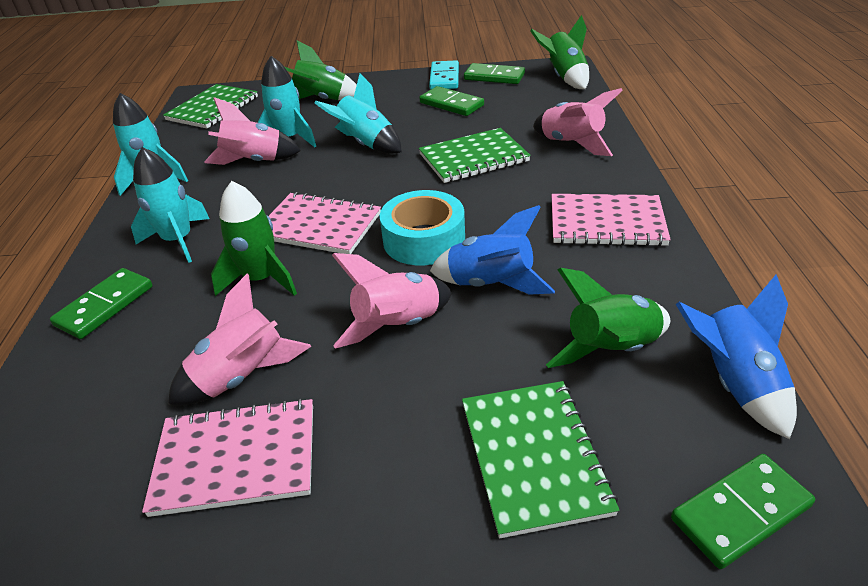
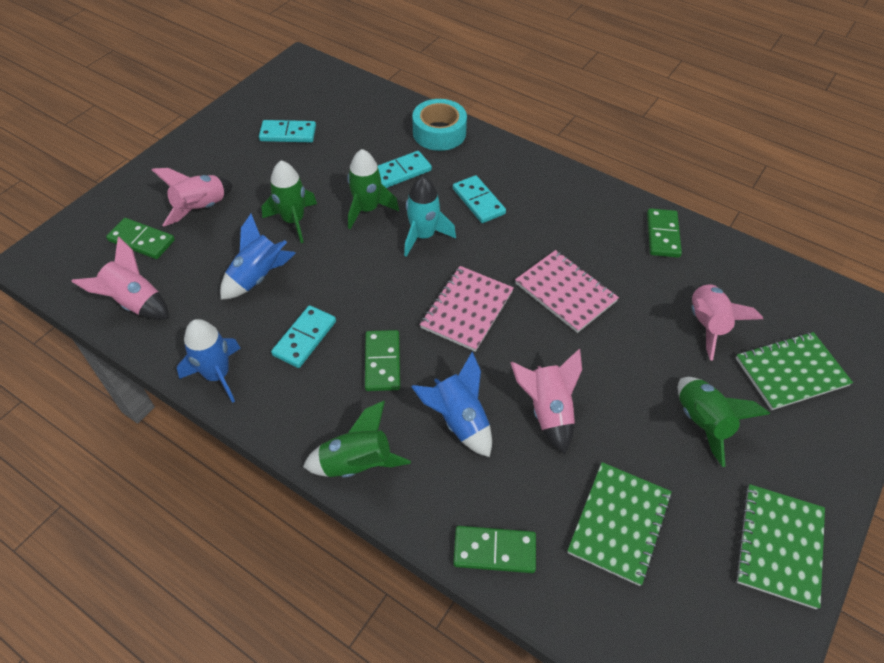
blue rocket: 2 -> 3
pink notebook: 3 -> 2
turquoise domino: 1 -> 4
turquoise rocket: 4 -> 1

